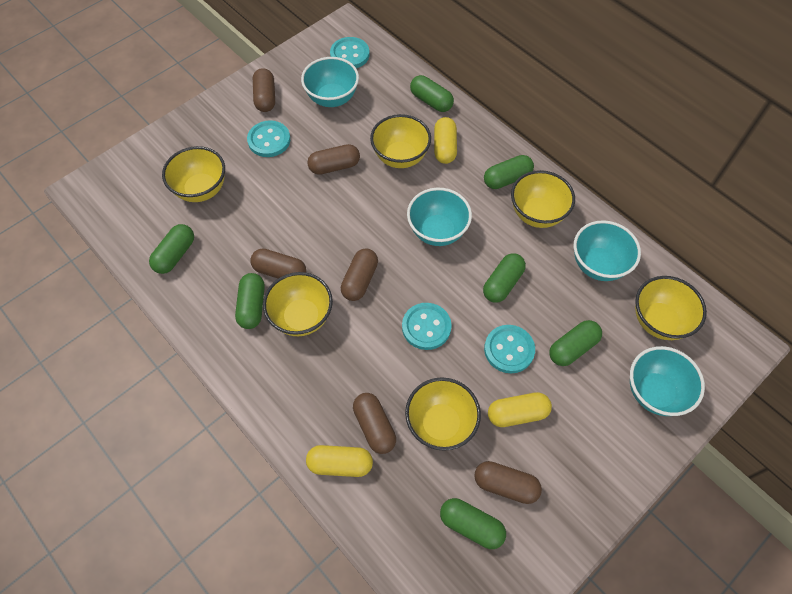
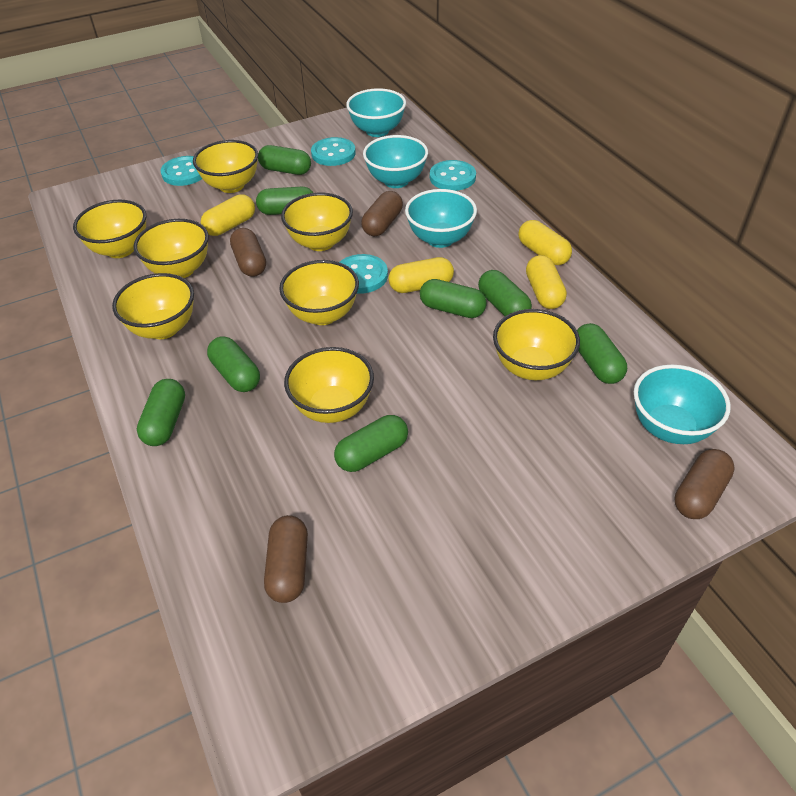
brown capsule: 6 -> 4
green capsule: 7 -> 8
yellow bowl: 6 -> 8
yellow capsule: 3 -> 4

